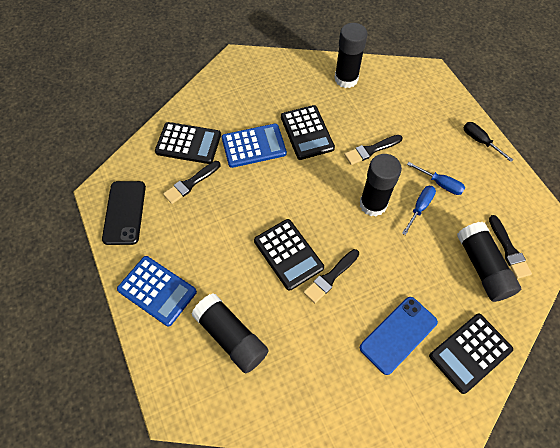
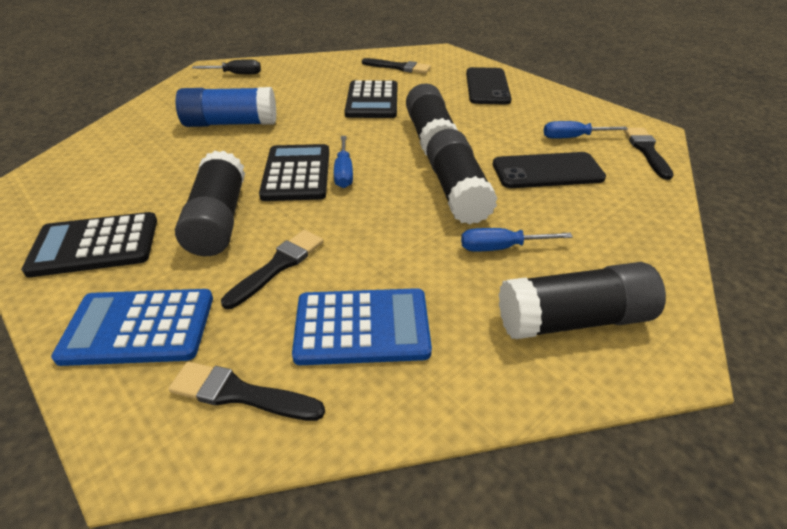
black calculator: 4 -> 3
black phone: 1 -> 2
blue glue stick: 0 -> 1
blue phone: 1 -> 0
blue screwdriver: 2 -> 3

